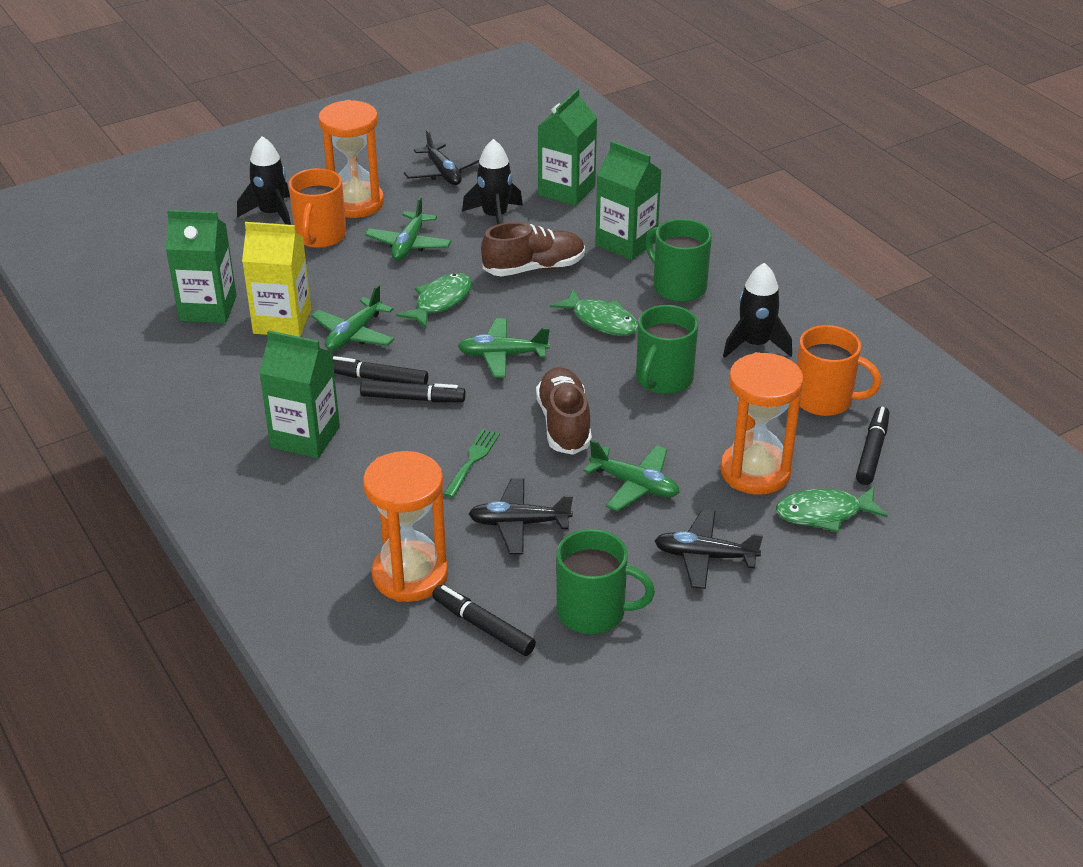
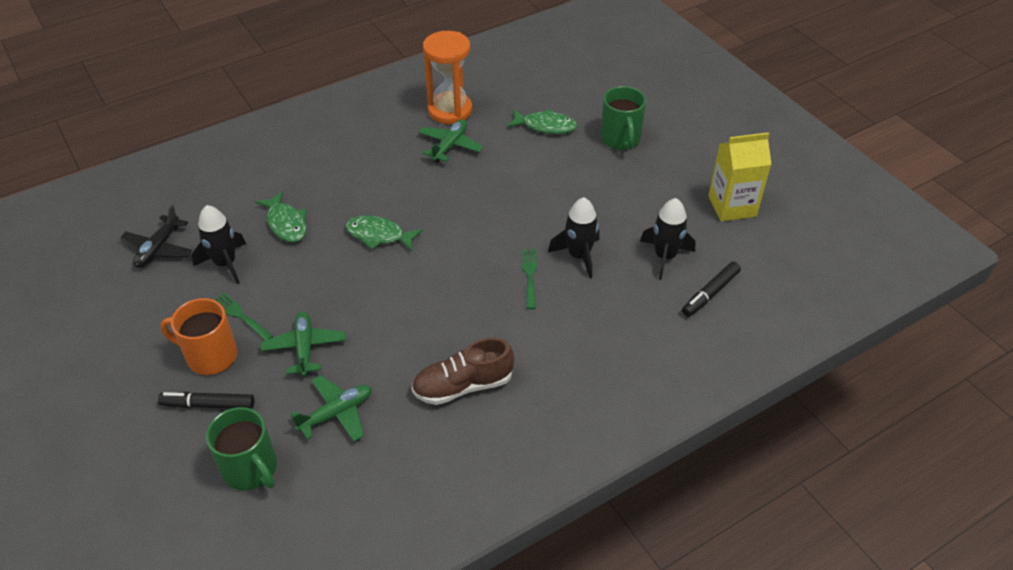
black marker: 4 -> 2
black plane: 3 -> 1
brown shoe: 2 -> 1
green carton: 4 -> 0
green fork: 1 -> 2
green mug: 3 -> 2
green plane: 4 -> 3
orange hourglass: 3 -> 1
orange mug: 2 -> 1

